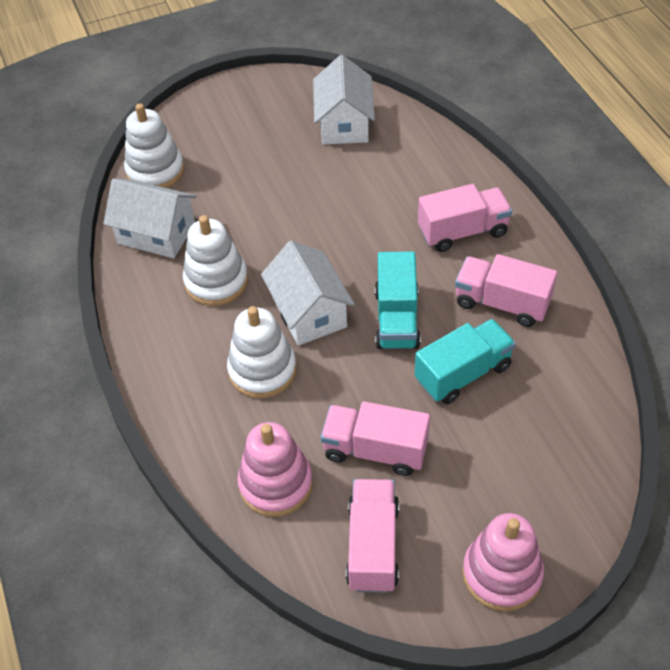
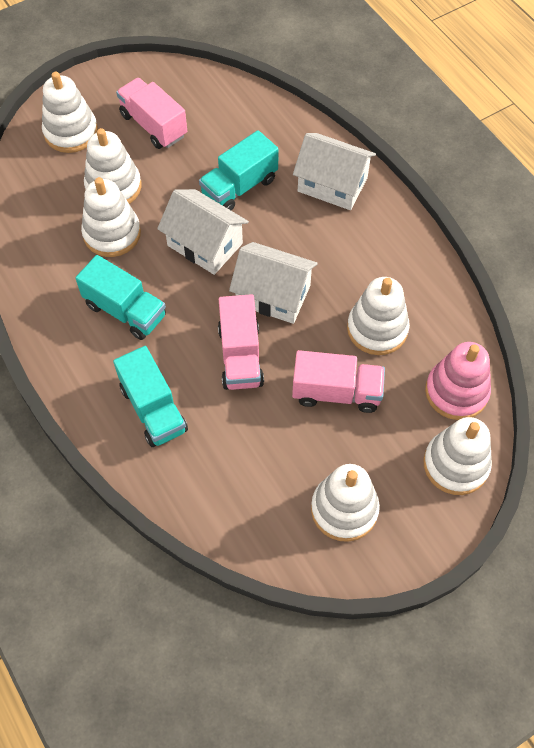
pink stacking toy: 2 -> 1
pink truck: 4 -> 3
turquoise truck: 2 -> 3
white stacking toy: 3 -> 6

